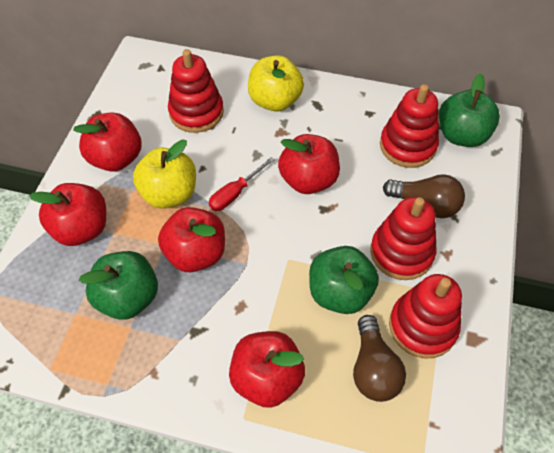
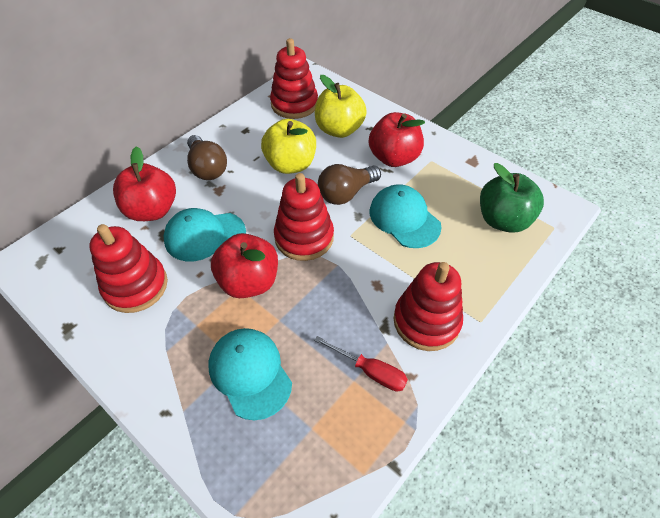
green apple: 3 -> 1
red apple: 5 -> 3
turquoise cap: 0 -> 3

